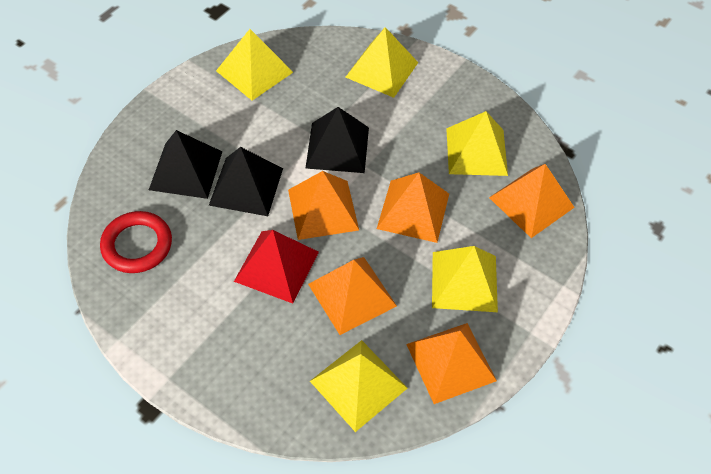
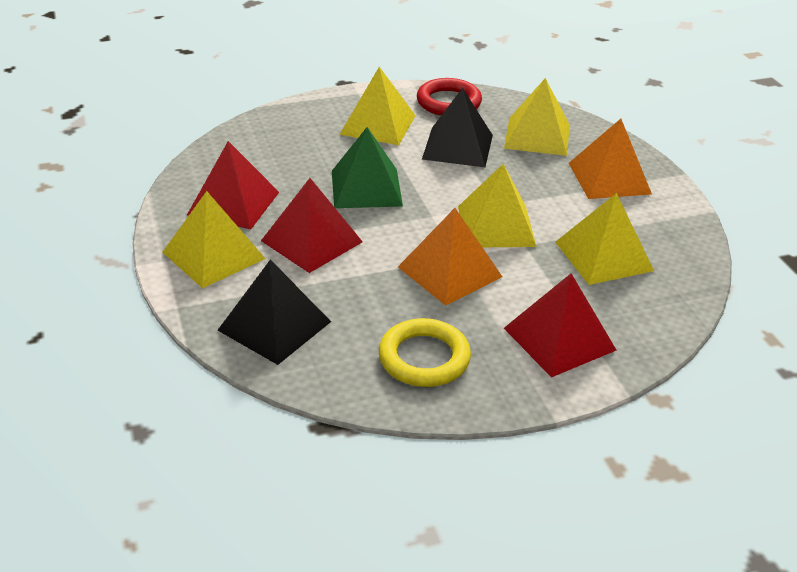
black pyramid: 3 -> 2
green pyramid: 0 -> 1
orange pyramid: 5 -> 2
red pyramid: 1 -> 3
yellow ring: 0 -> 1

